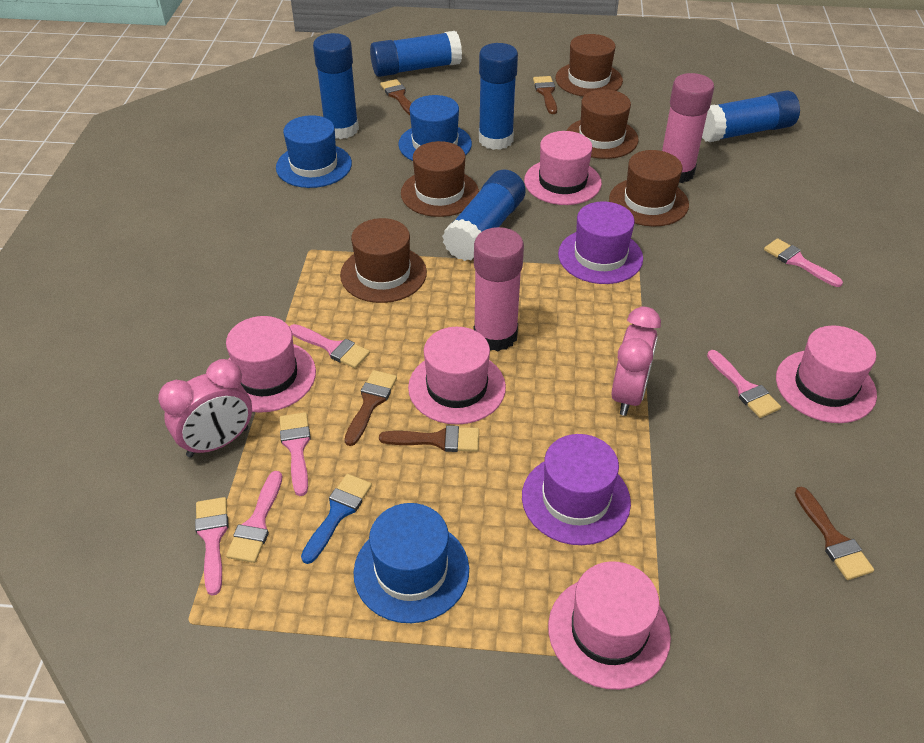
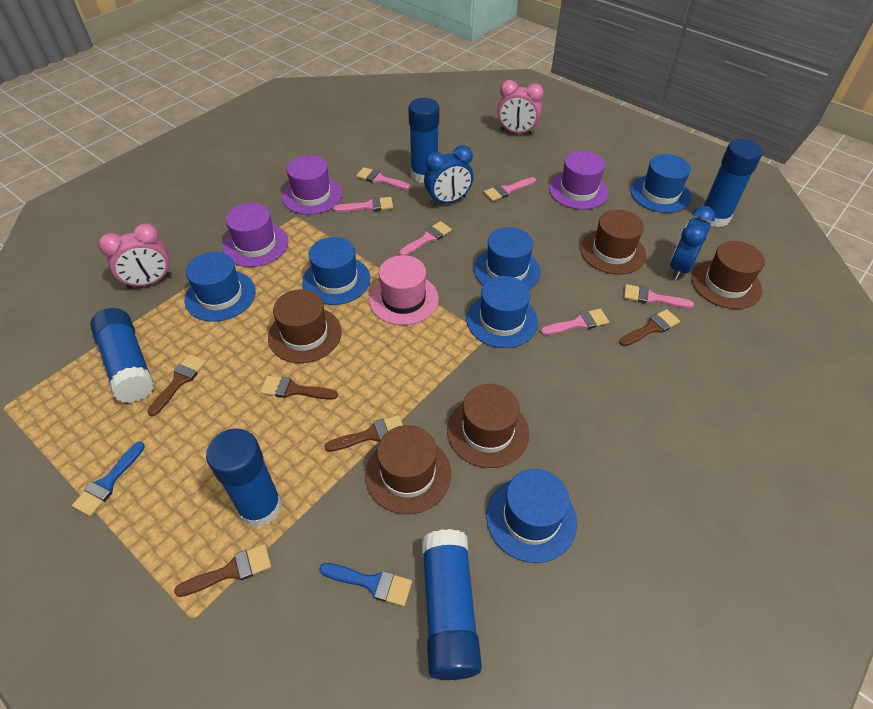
blue brush: 1 -> 2
blue clock: 0 -> 2
blue hat: 3 -> 6
pink glue stick: 2 -> 0
pink hat: 5 -> 1
purple hat: 2 -> 3

